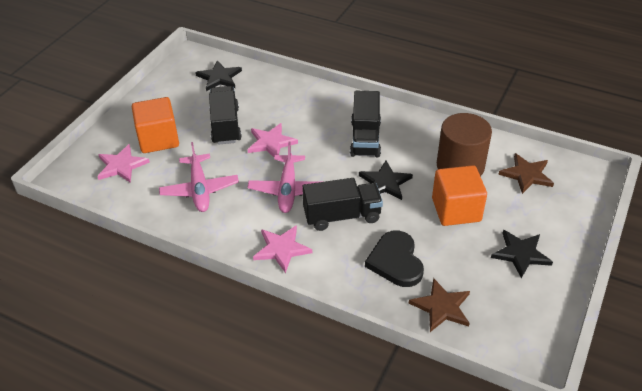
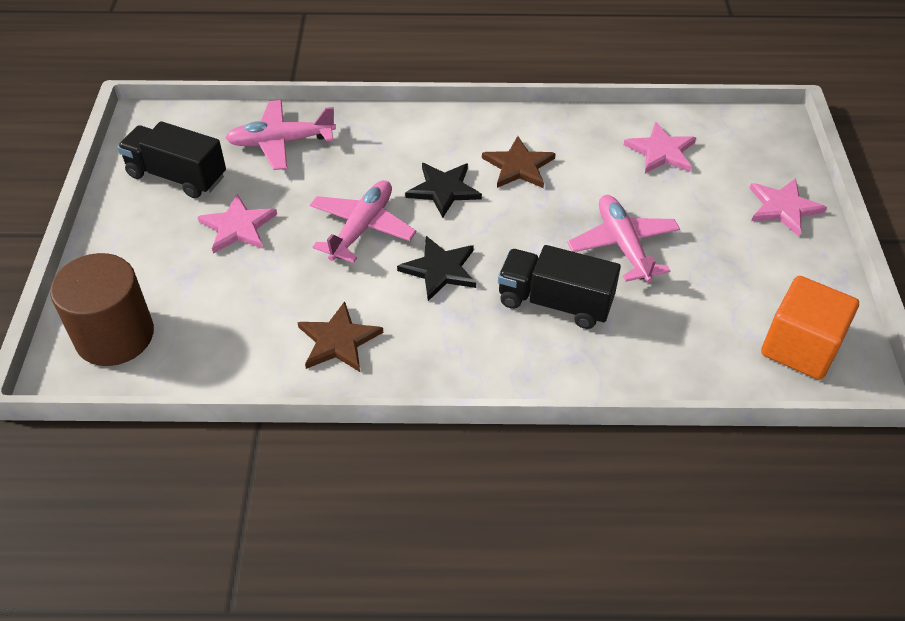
black heart: 1 -> 0
black star: 3 -> 2
black truck: 3 -> 2
orange cube: 2 -> 1
pink plane: 2 -> 3

